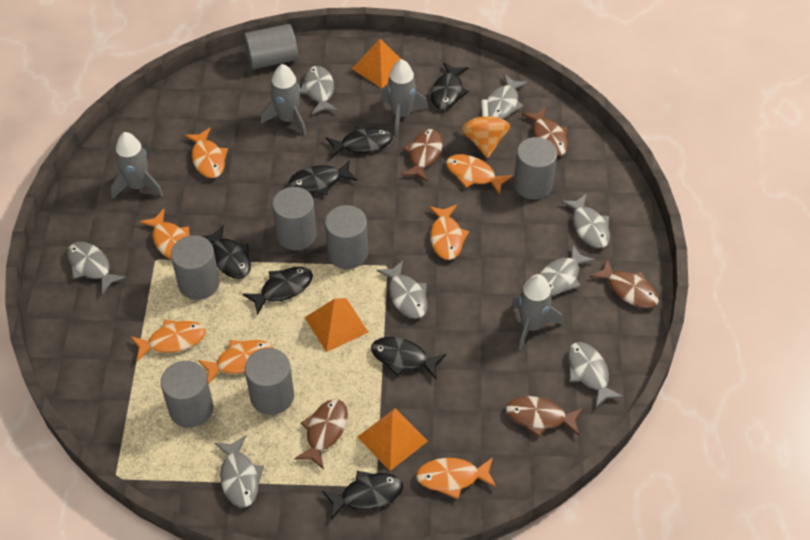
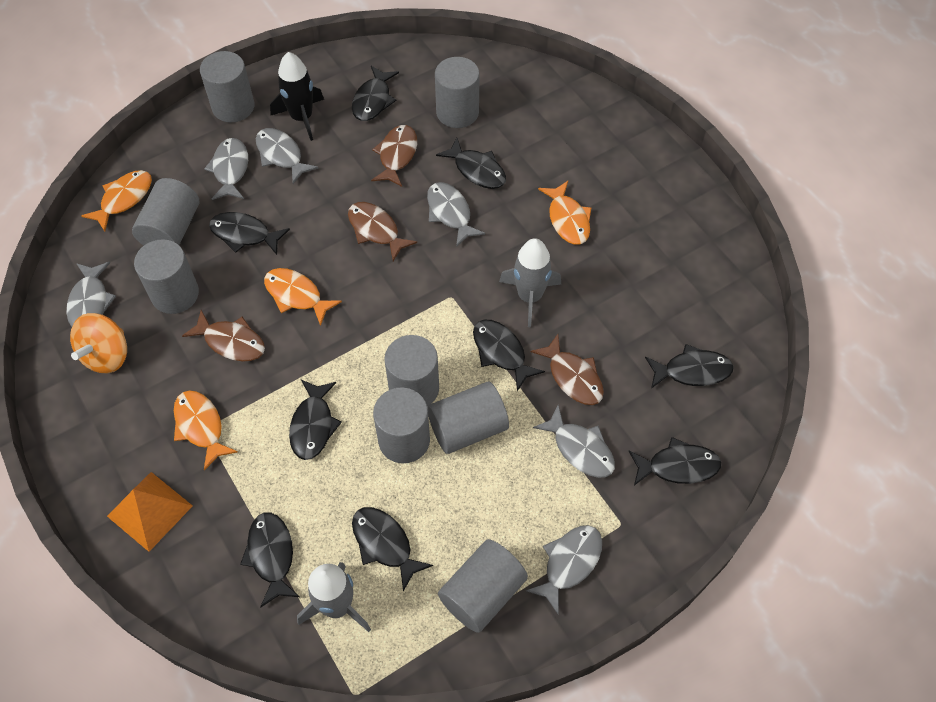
black fish: 7 -> 9
black rocket: 0 -> 1
brown fish: 5 -> 4
grey cylinder: 7 -> 8
grey fish: 8 -> 6
grey rocket: 4 -> 2
orange fish: 7 -> 4
orange pyramid: 3 -> 1

